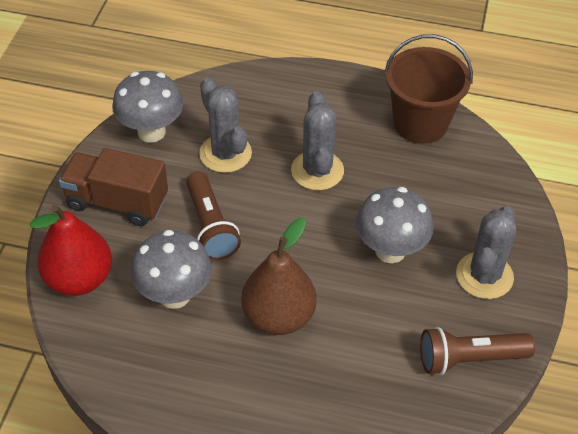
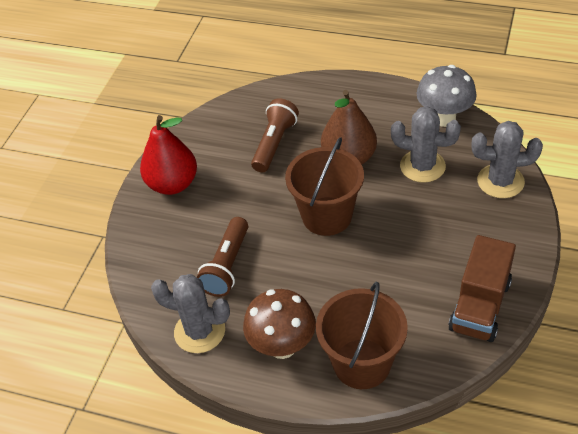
brown bucket: 1 -> 2
brown mushroom: 0 -> 1
grey mushroom: 3 -> 1

